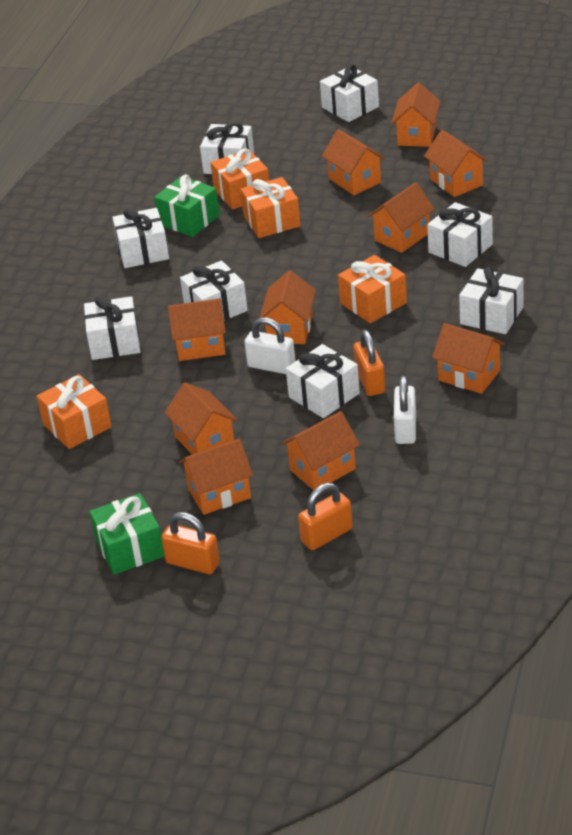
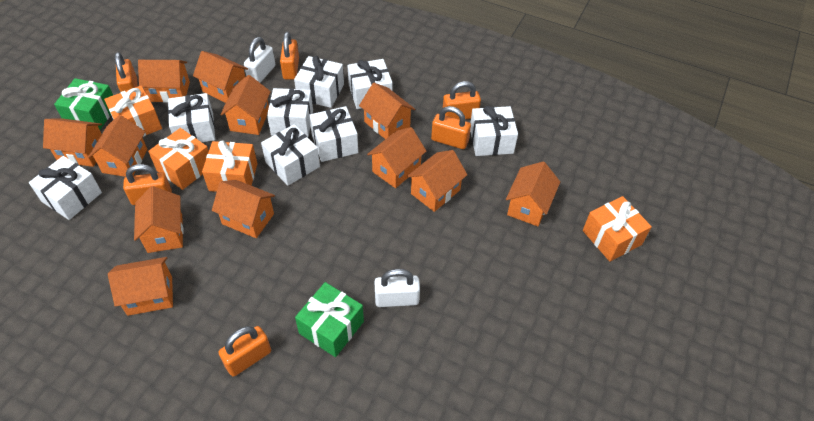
orange house: 10 -> 12
orange padlock: 3 -> 6

